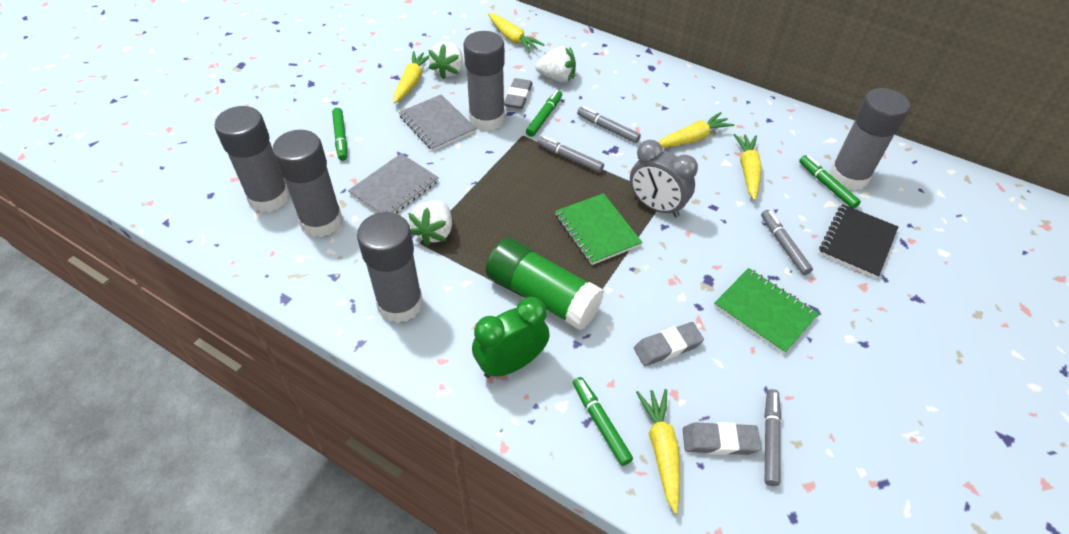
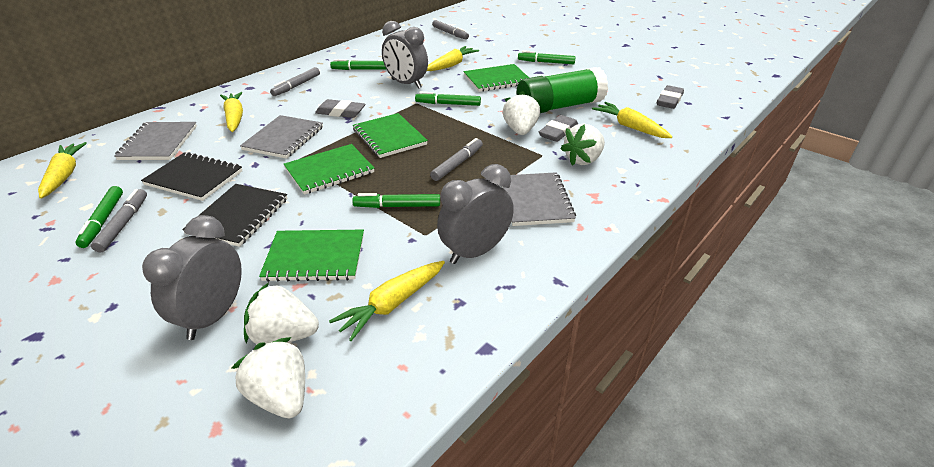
black notebook: 1 -> 2
green clock: 1 -> 0
green marker: 4 -> 5
green notebook: 2 -> 4
grey clock: 1 -> 3
grey glue stick: 5 -> 0
grey notebook: 2 -> 3
white strawberry: 3 -> 4

